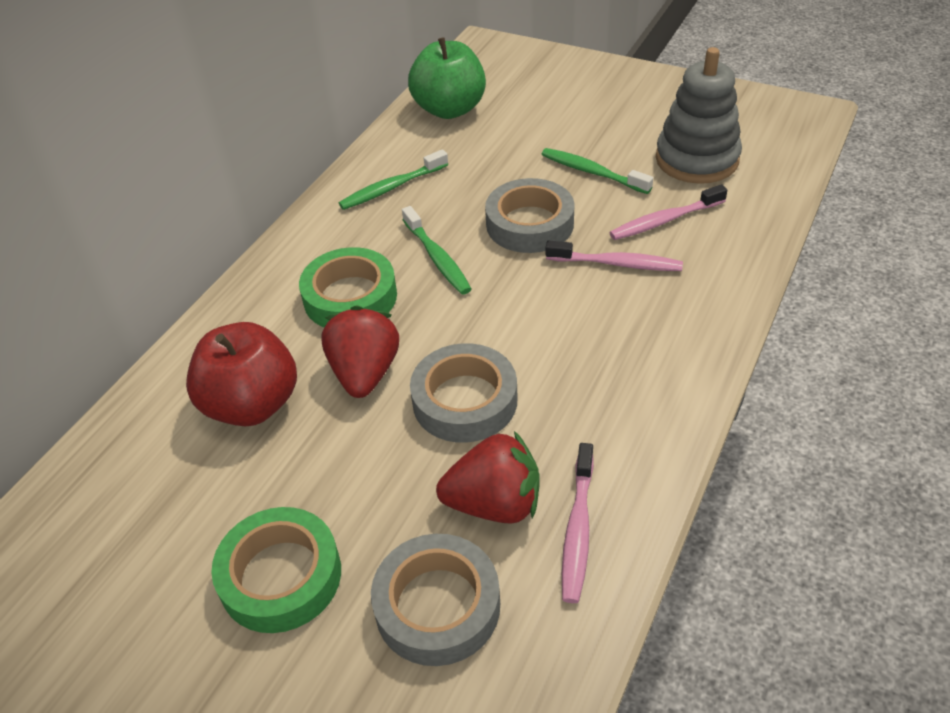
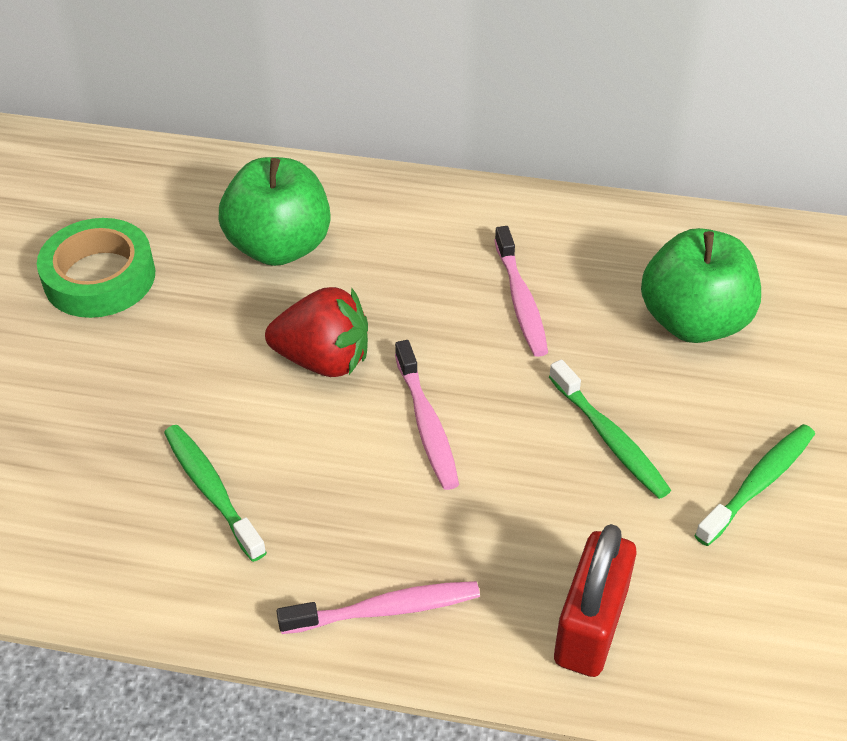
green apple: 1 -> 2
green tape: 2 -> 1
grey stacking toy: 1 -> 0
grey tape: 3 -> 0
red apple: 1 -> 0
red padlock: 0 -> 1
red strawberry: 2 -> 1

